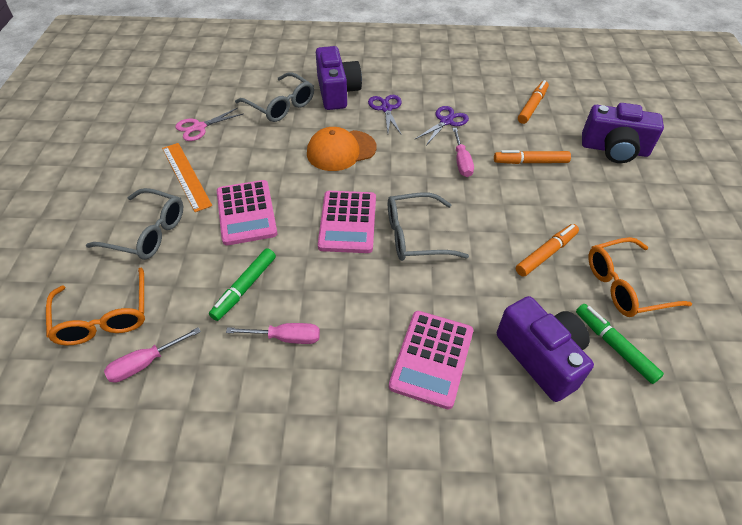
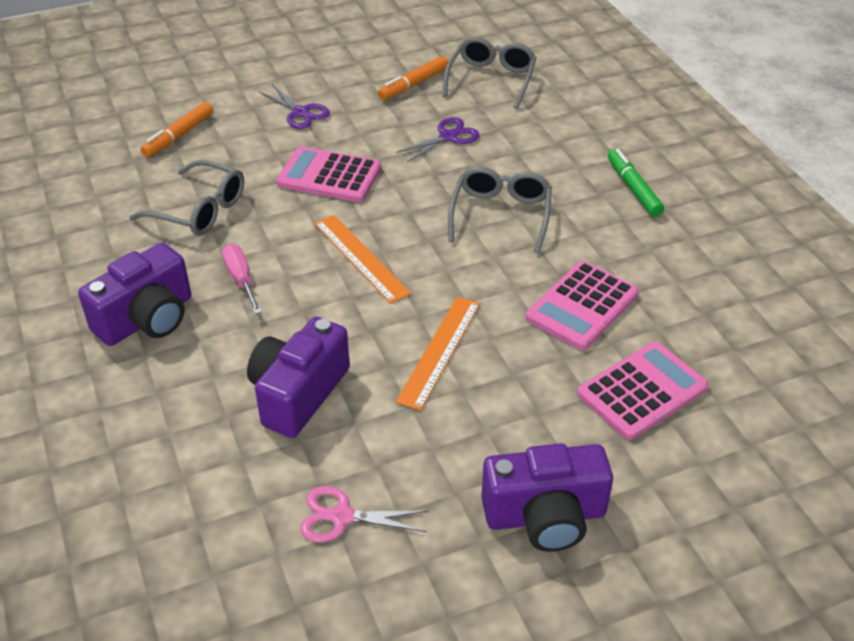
green marker: 2 -> 1
orange cap: 1 -> 0
orange glasses: 2 -> 0
orange marker: 3 -> 2
orange ruler: 1 -> 2
pink screwdriver: 3 -> 1

